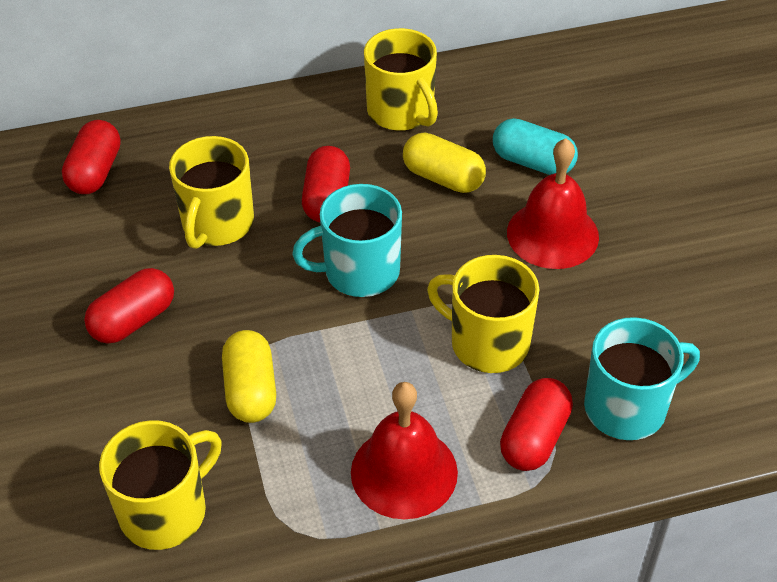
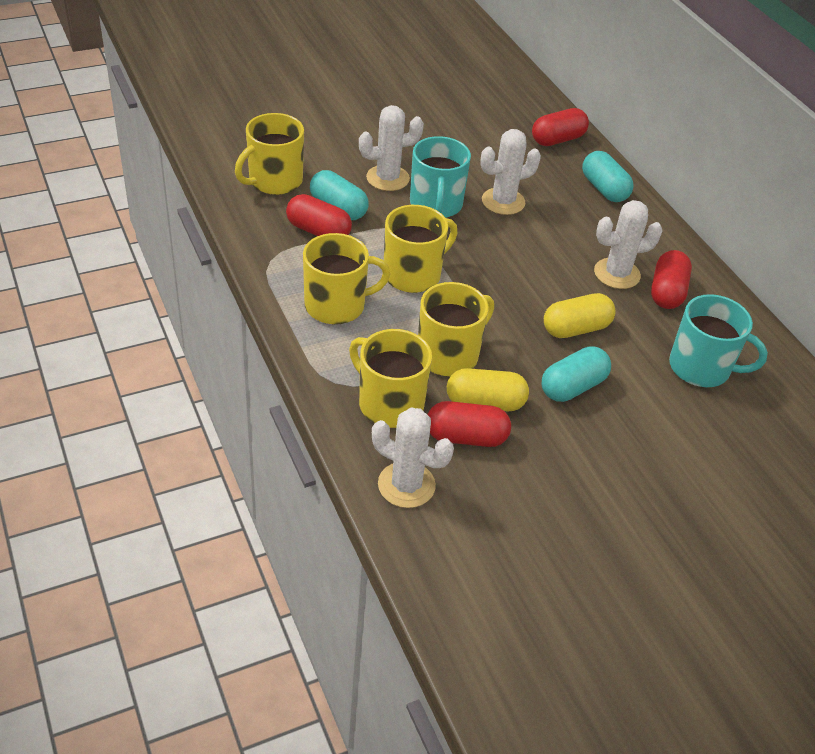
red bell: 2 -> 0
turquoise capsule: 1 -> 3
white cactus: 0 -> 4
yellow mug: 4 -> 5

